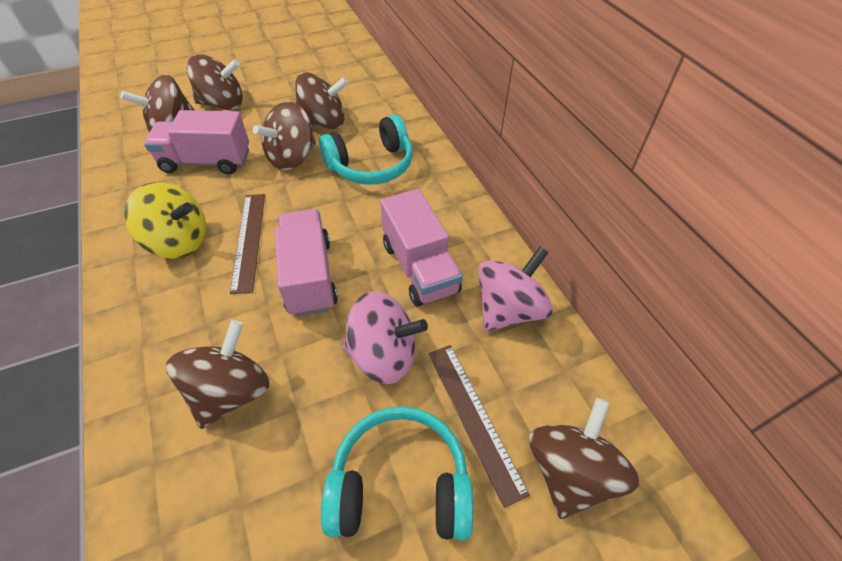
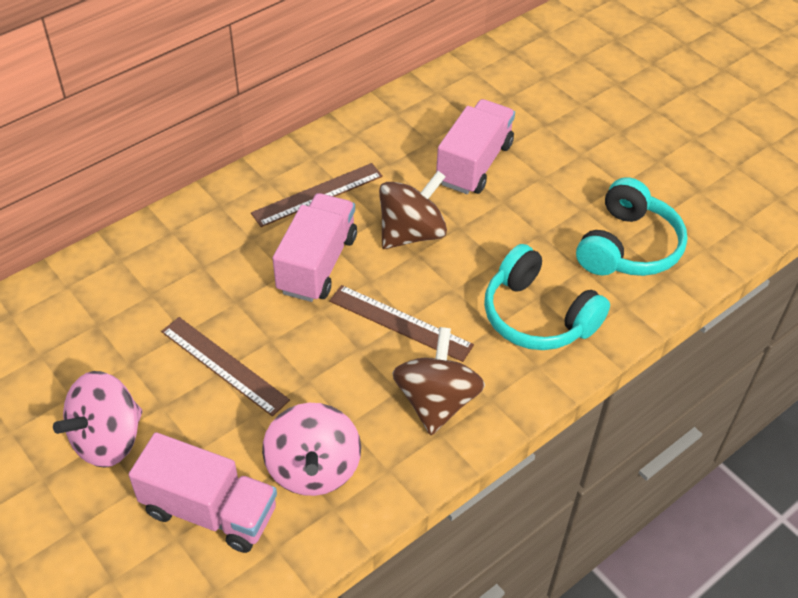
brown ruler: 2 -> 3
brown spinning top: 6 -> 2
yellow spinning top: 1 -> 0

